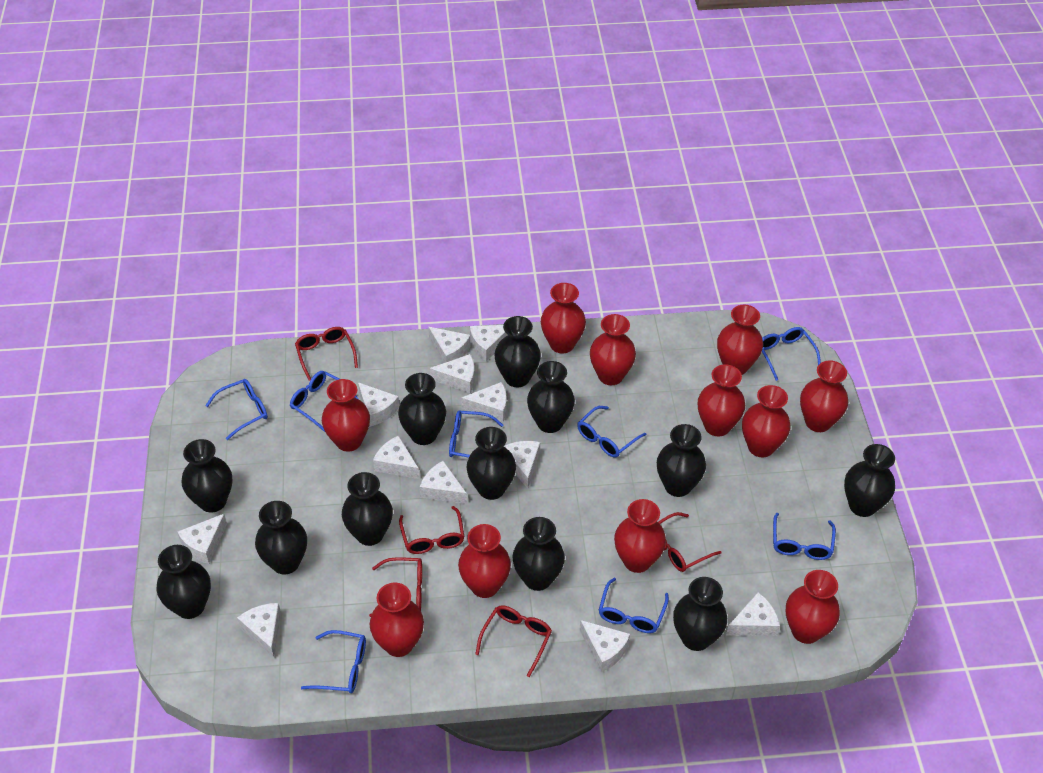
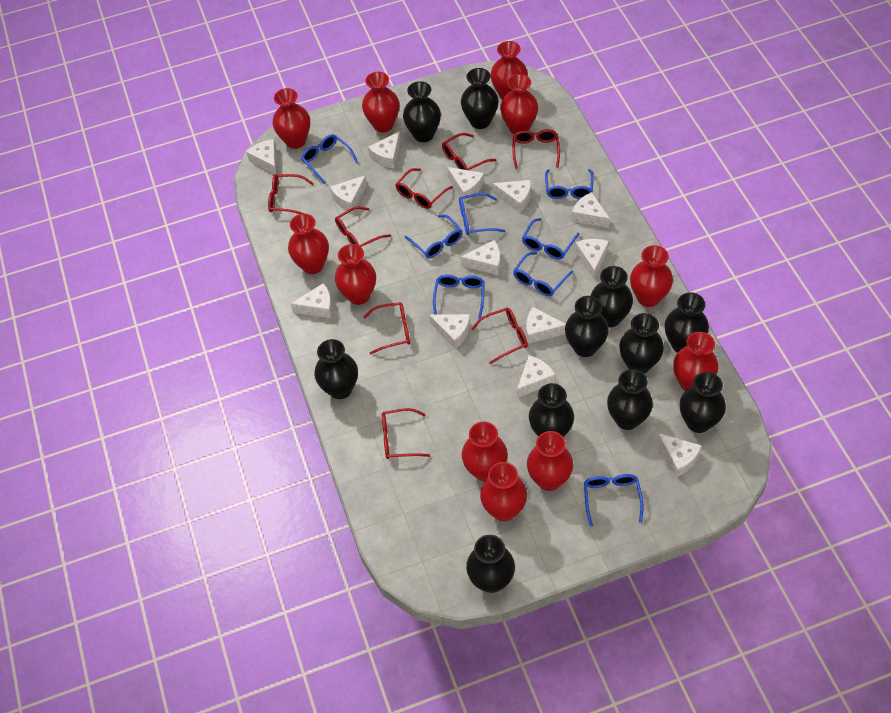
black vase: 12 -> 11
red glasses: 5 -> 8
white cheese: 12 -> 13

